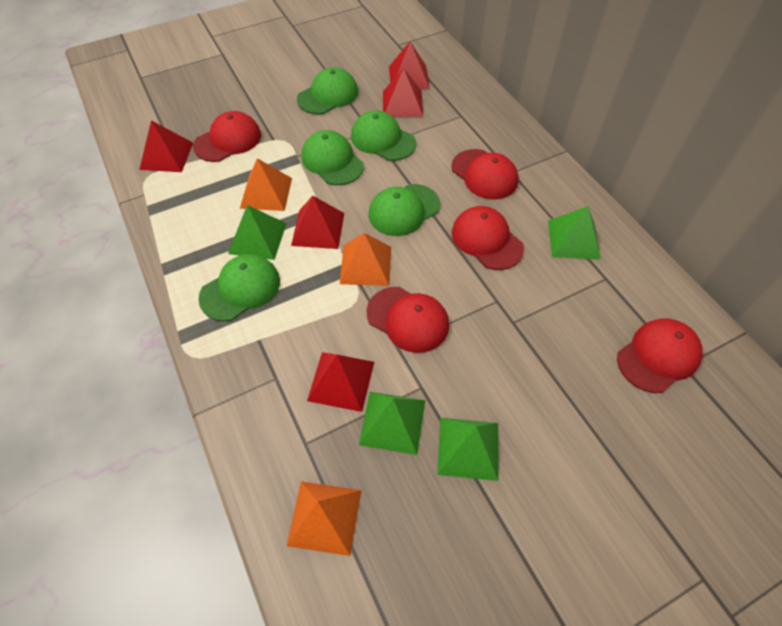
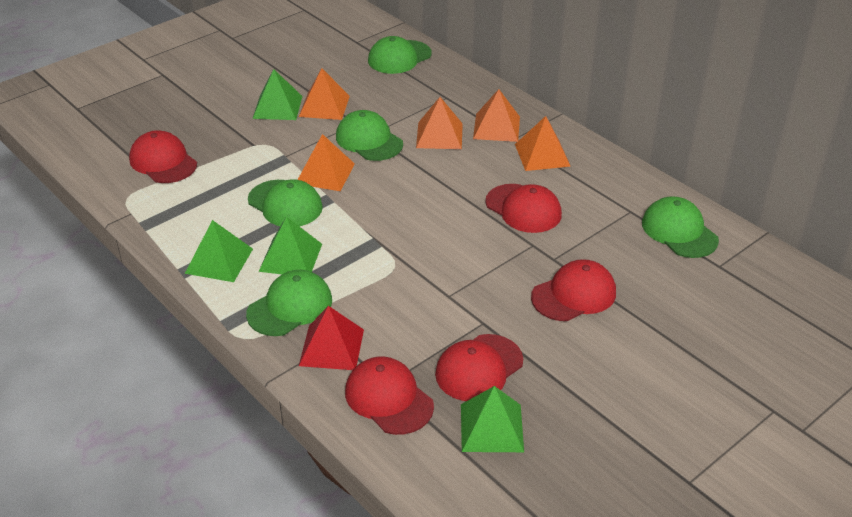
orange pyramid: 3 -> 5
red pyramid: 5 -> 1

